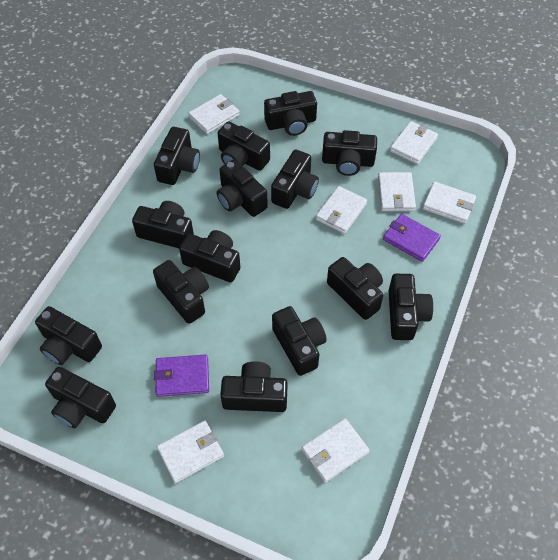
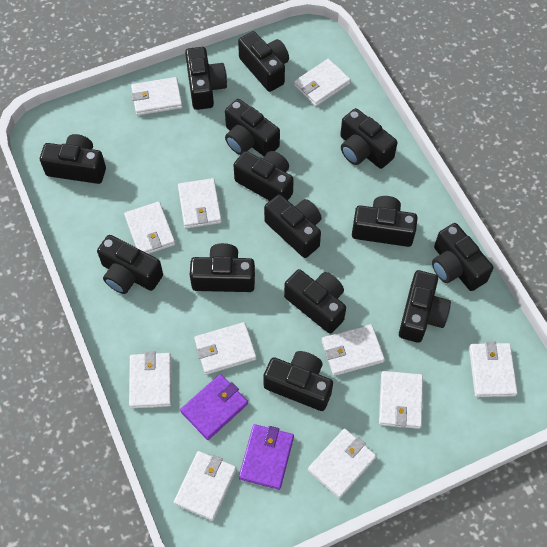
black camera: 15 -> 14
white wallet: 7 -> 11

